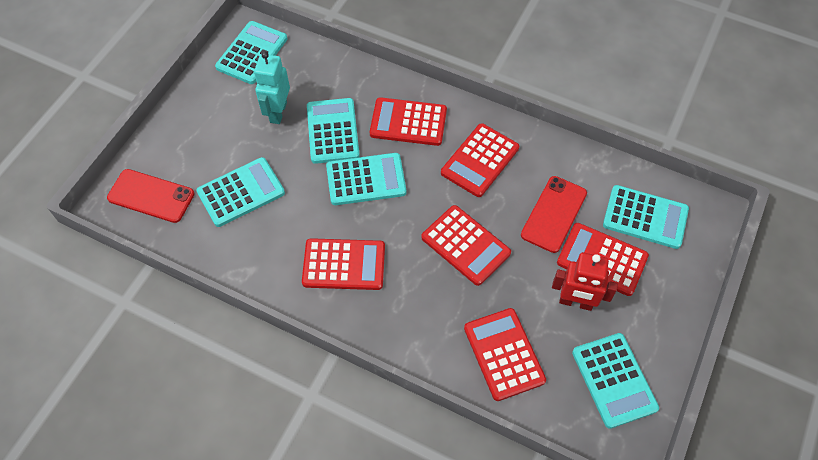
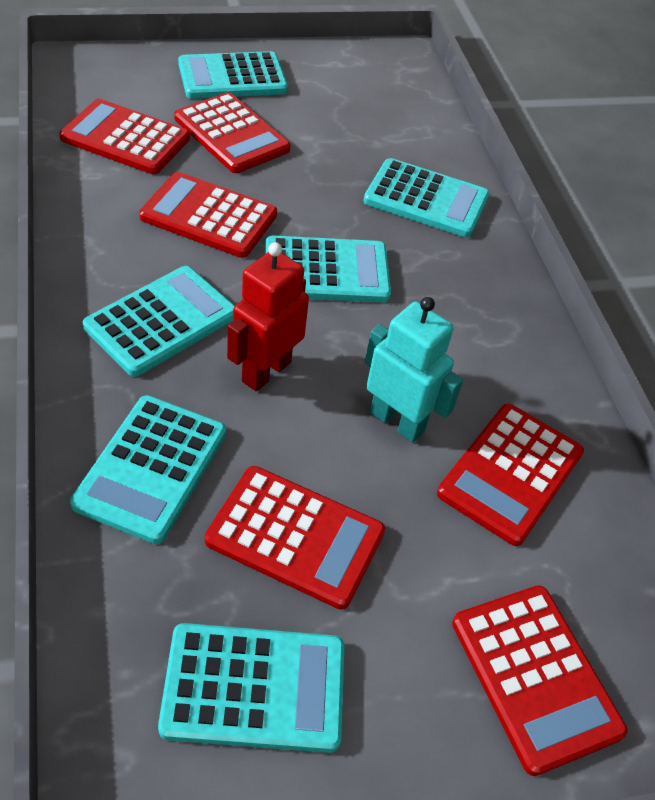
red phone: 2 -> 0

